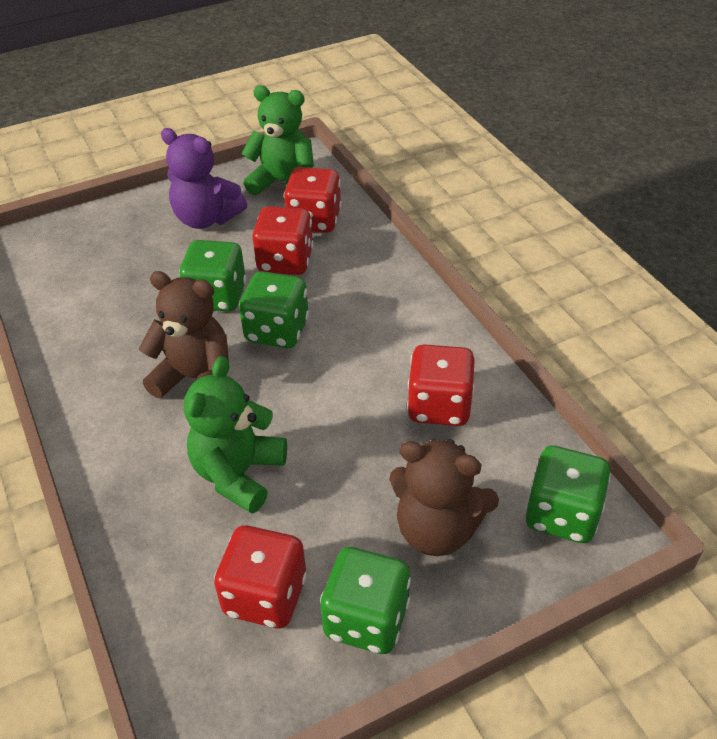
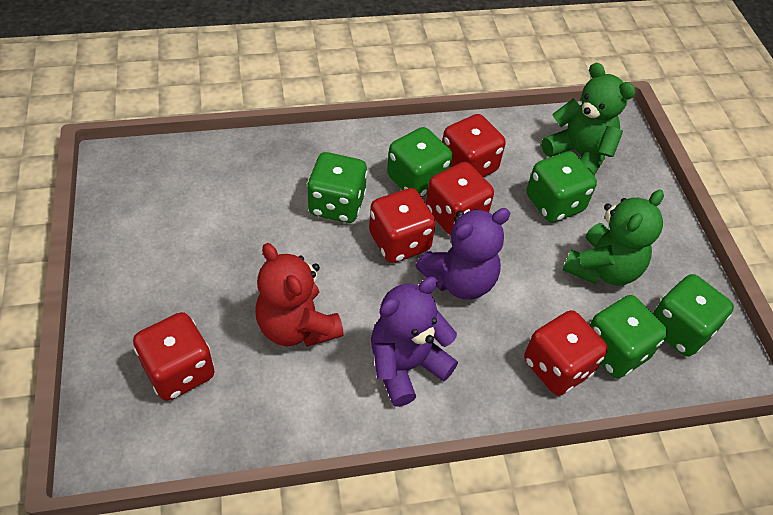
brown teddy bear: 2 -> 0
green dice: 4 -> 5
purple teddy bear: 1 -> 2
red dice: 4 -> 5
red teddy bear: 0 -> 1

